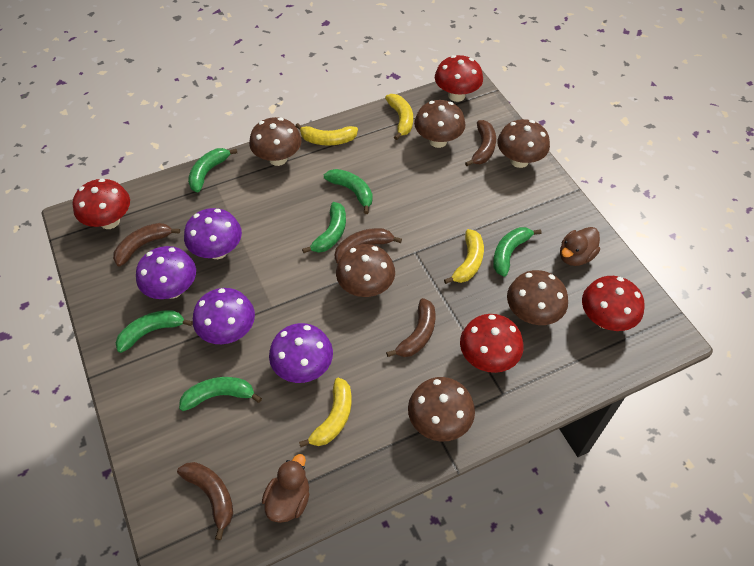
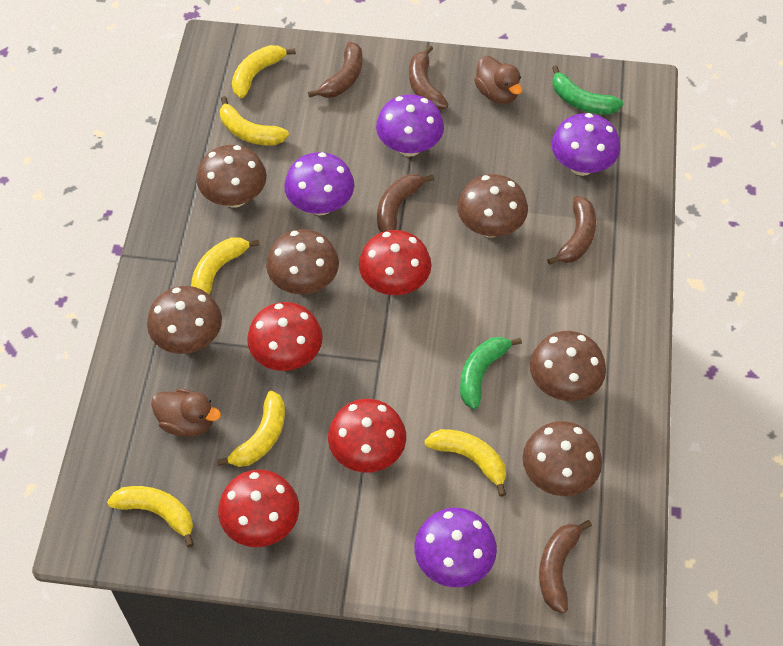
green banana: 6 -> 2
yellow banana: 4 -> 6

